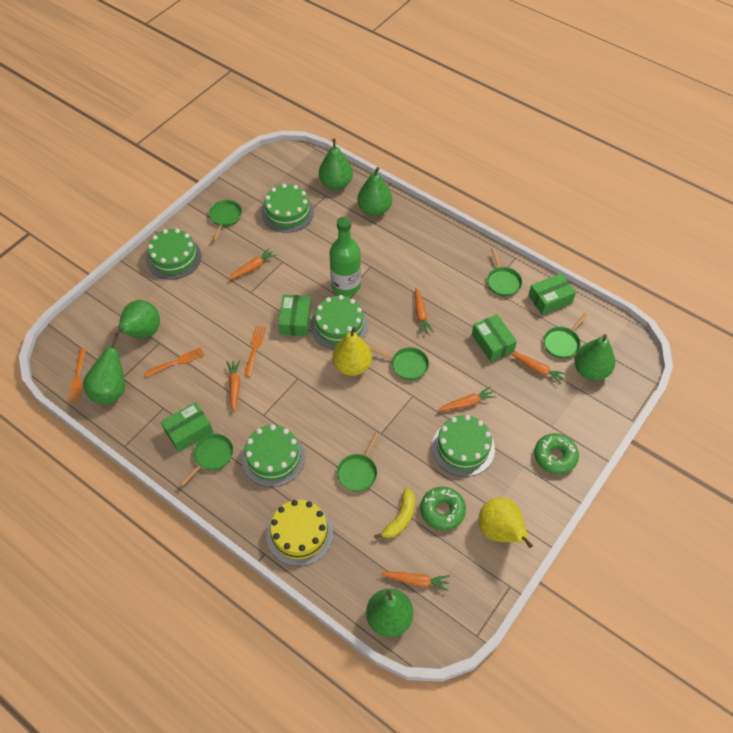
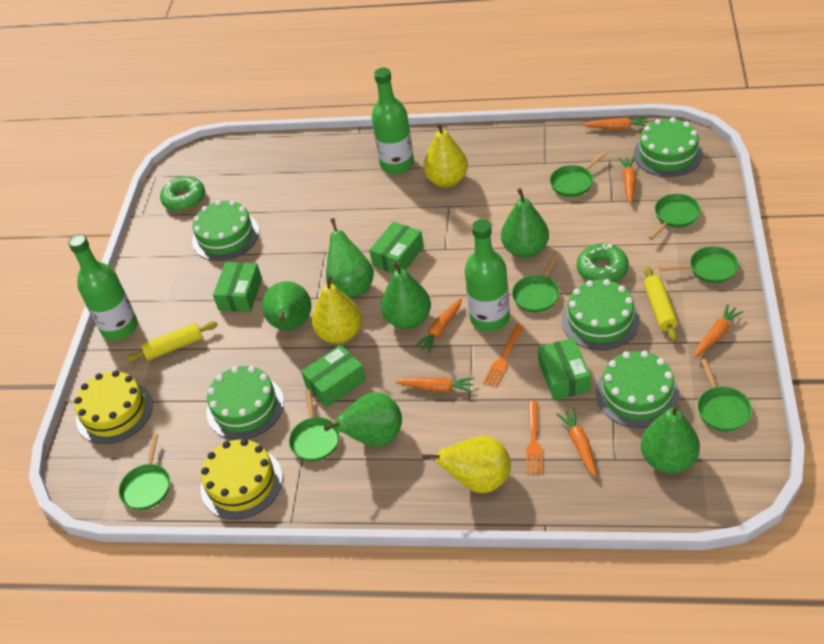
green bottle: 1 -> 3
green pan: 6 -> 7
orange fork: 3 -> 2
yellow banana: 1 -> 0
yellow cake: 1 -> 2
yellow pear: 2 -> 3
yellow rolling pin: 0 -> 2

